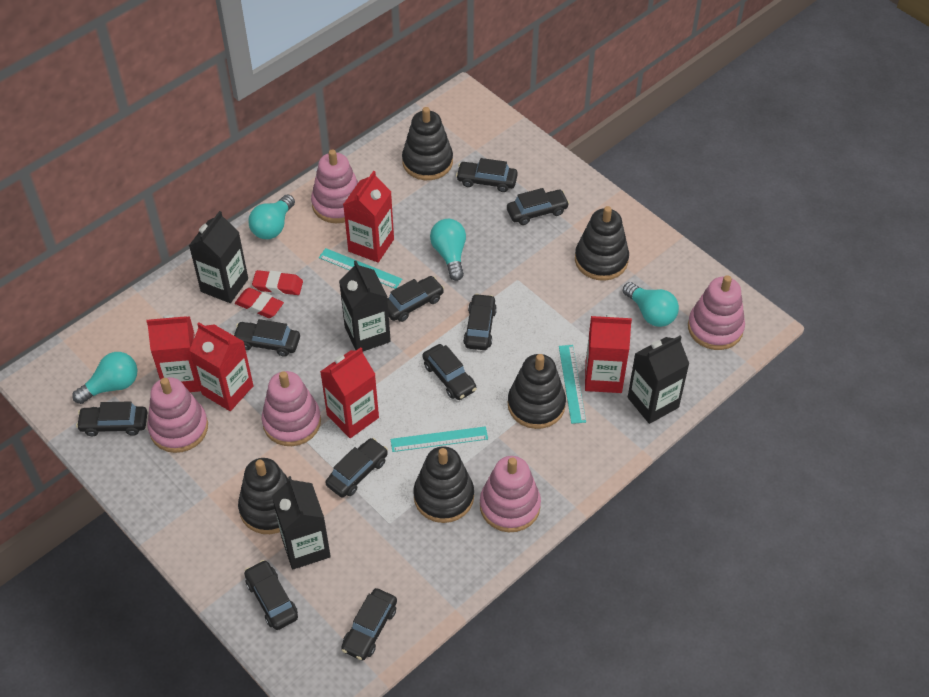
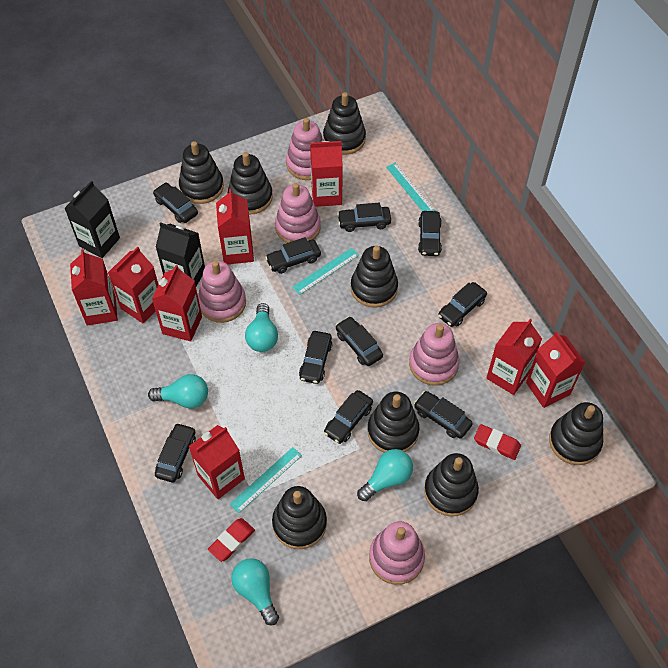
black carton: 4 -> 2
black stacking toy: 5 -> 8
red carton: 5 -> 8

